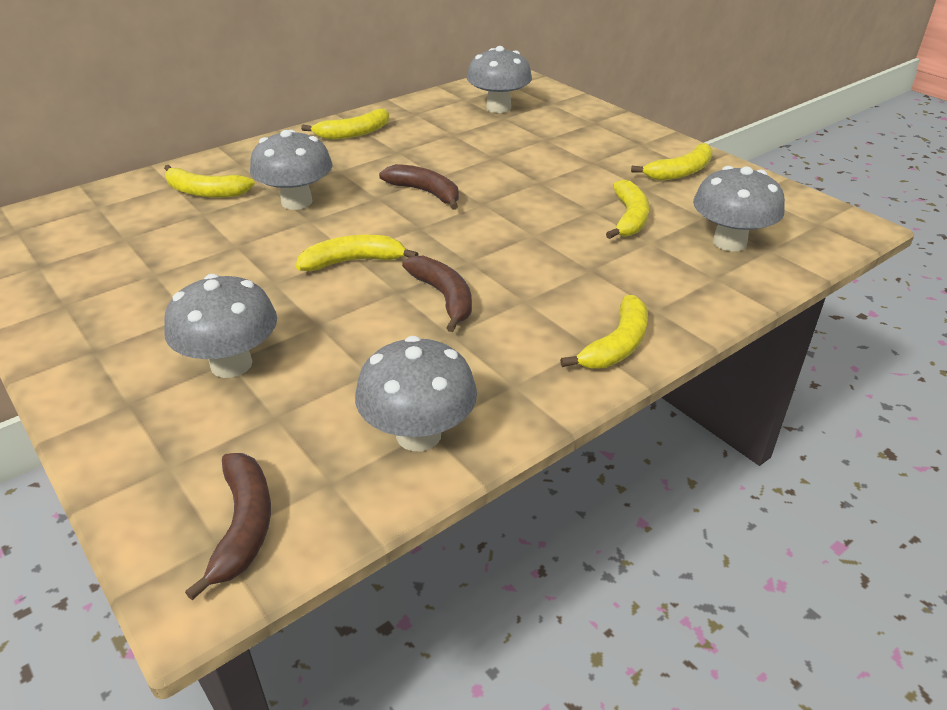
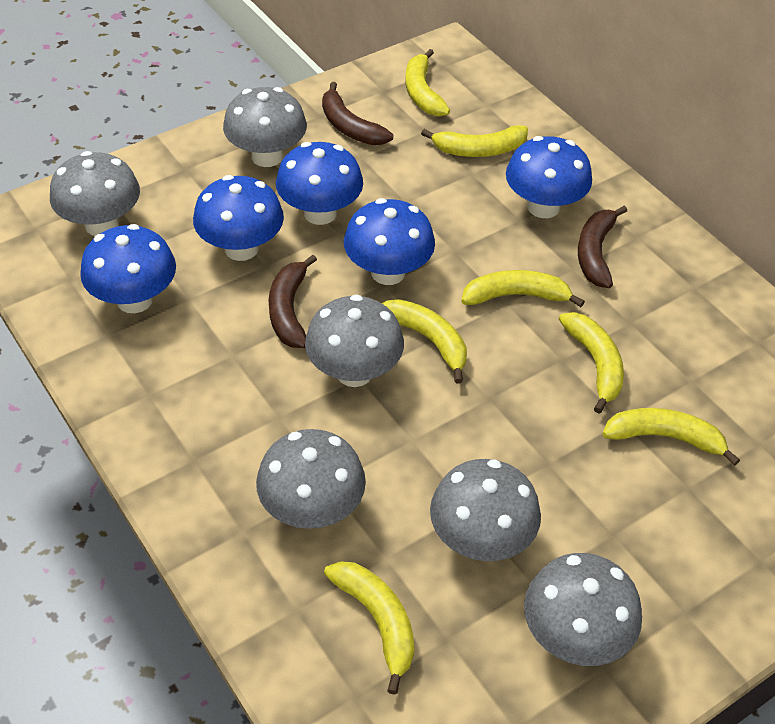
blue mushroom: 0 -> 5
grey mushroom: 5 -> 6
yellow banana: 6 -> 7

